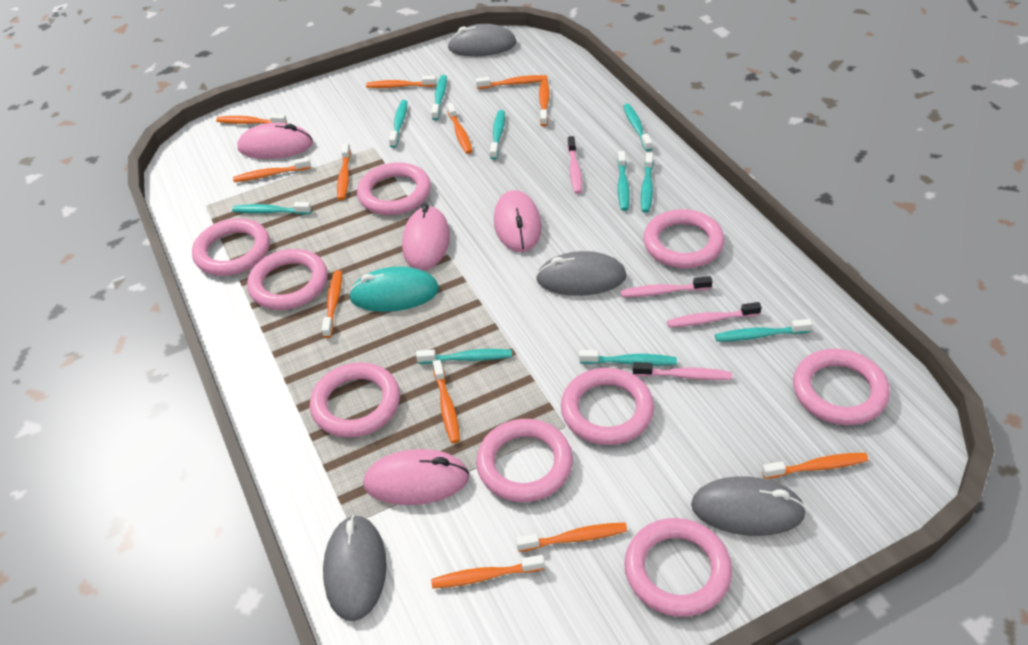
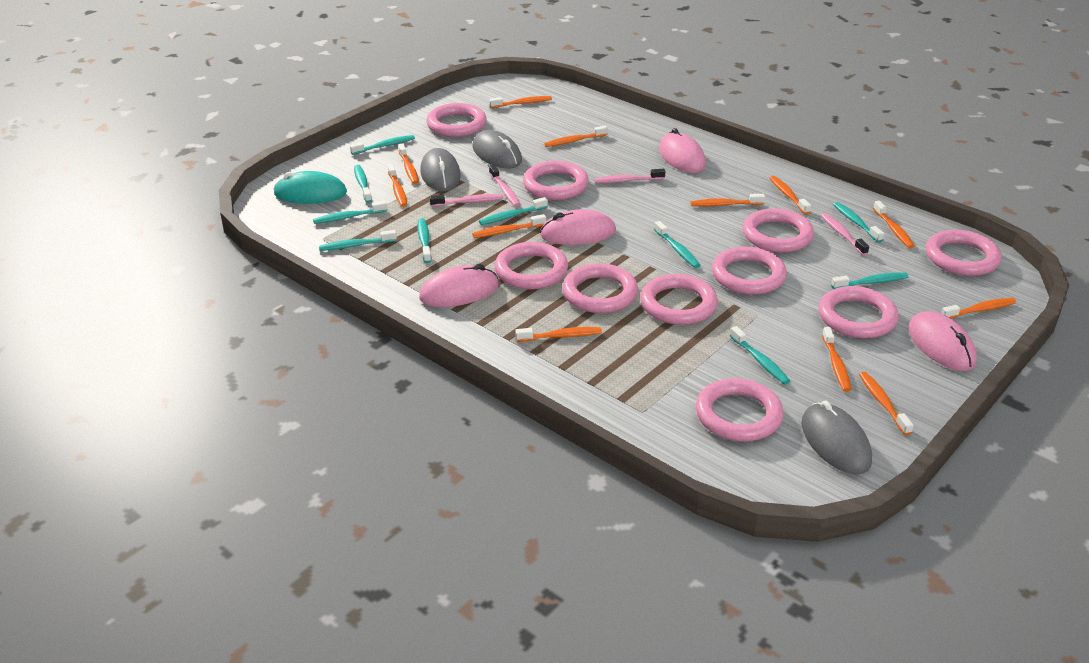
grey mouse: 4 -> 3
pink ring: 9 -> 10

